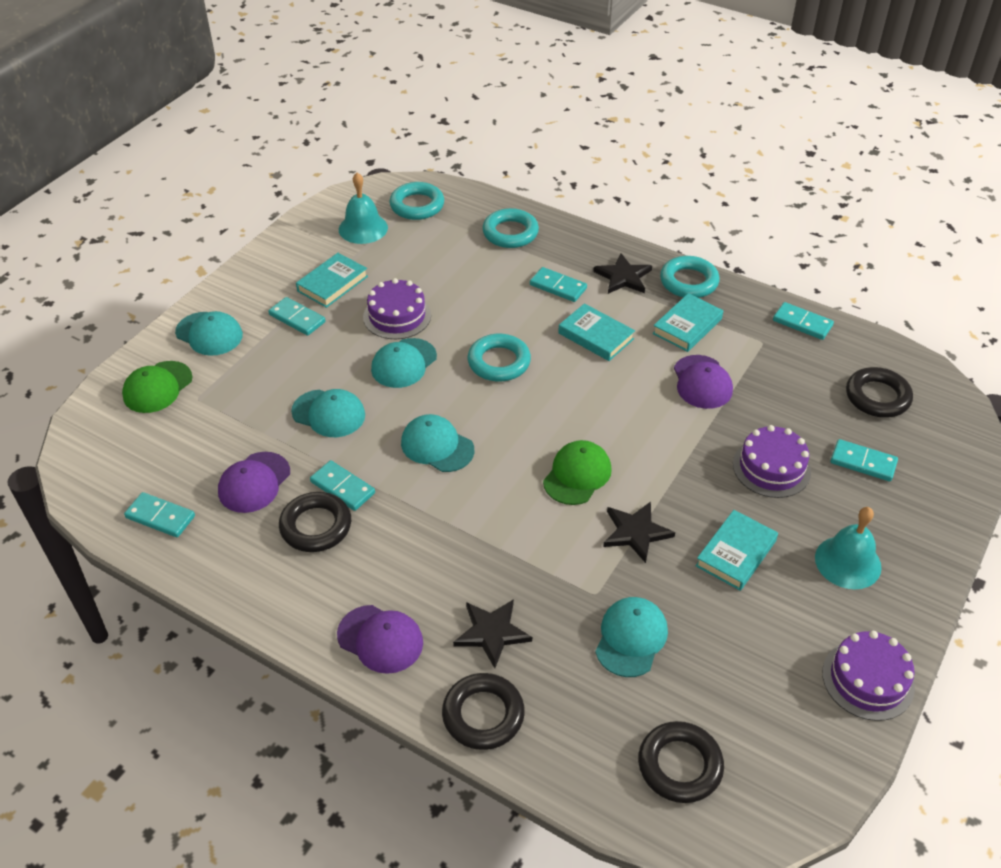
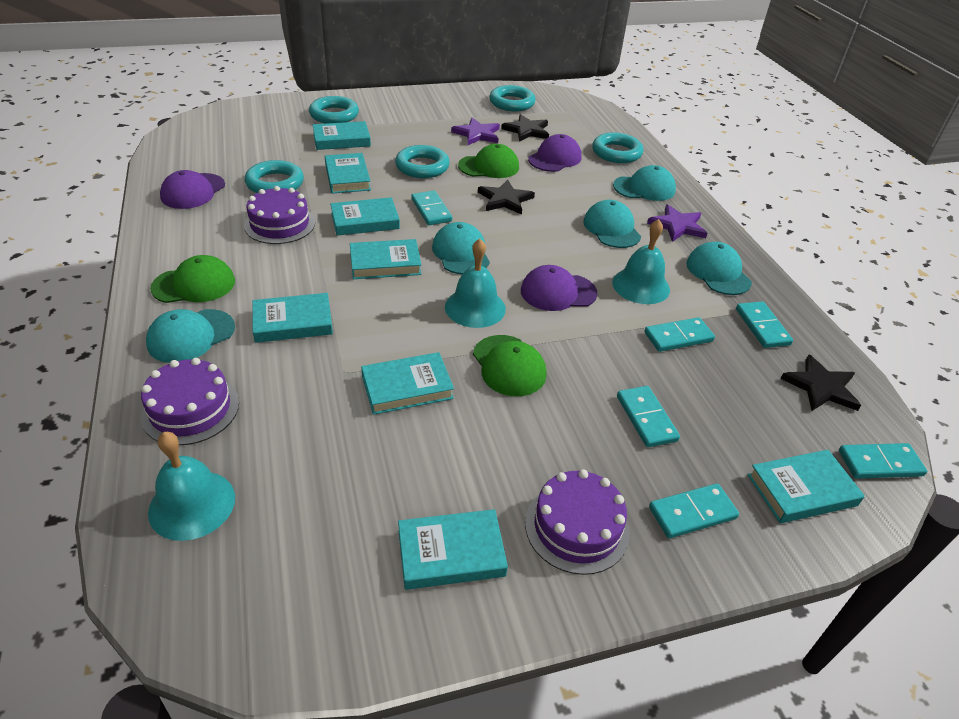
black ring: 4 -> 0
green cap: 2 -> 3
purple star: 0 -> 2
turquoise bell: 2 -> 3
turquoise book: 4 -> 8
turquoise ring: 4 -> 5

